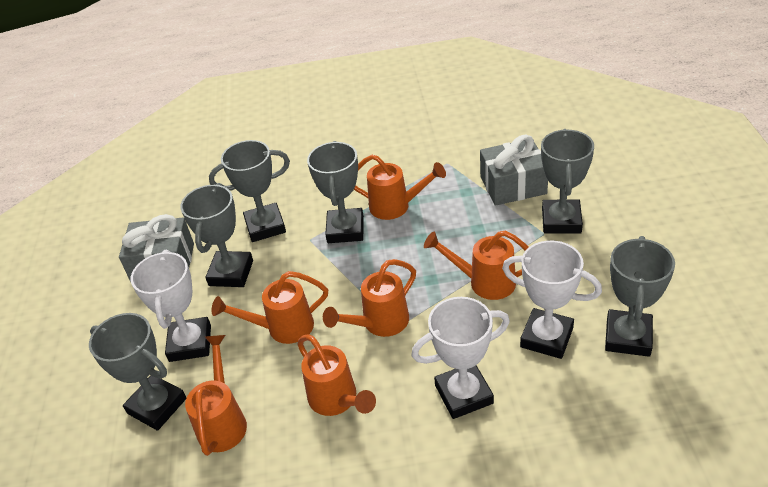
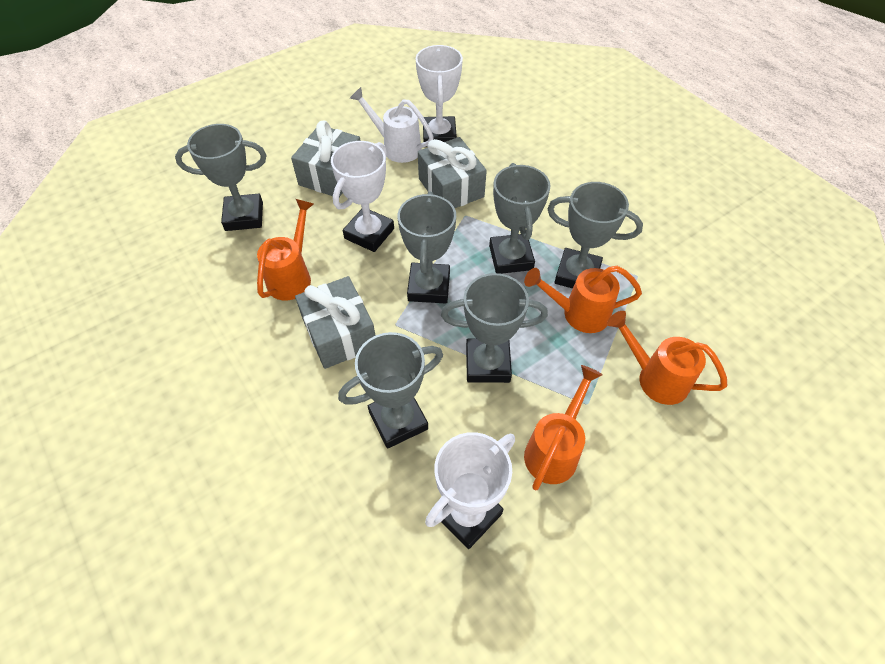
grey gift: 2 -> 3
orange watering can: 6 -> 4
white watering can: 0 -> 1

